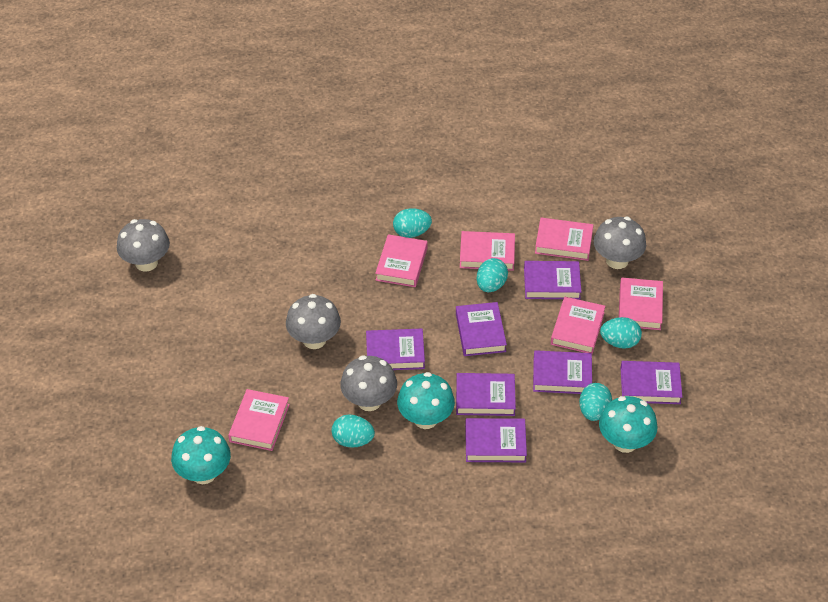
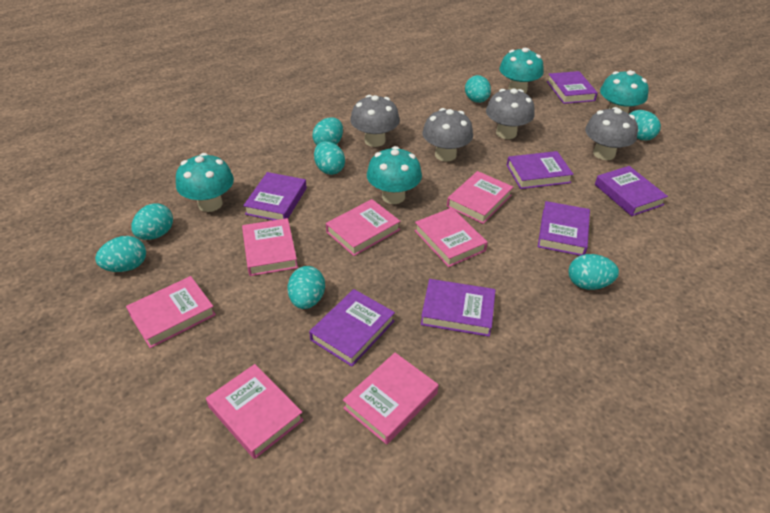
pink book: 6 -> 7
turquoise egg: 5 -> 8
turquoise mushroom: 3 -> 4

